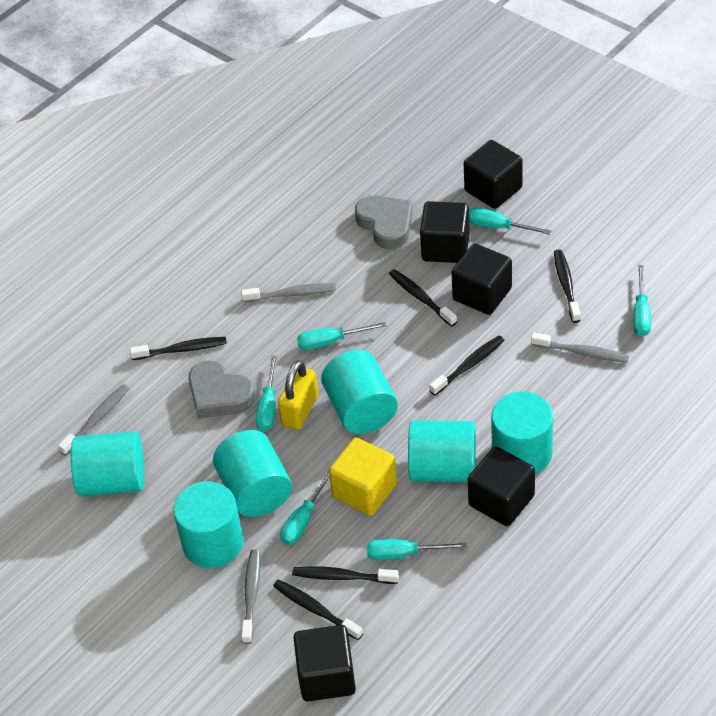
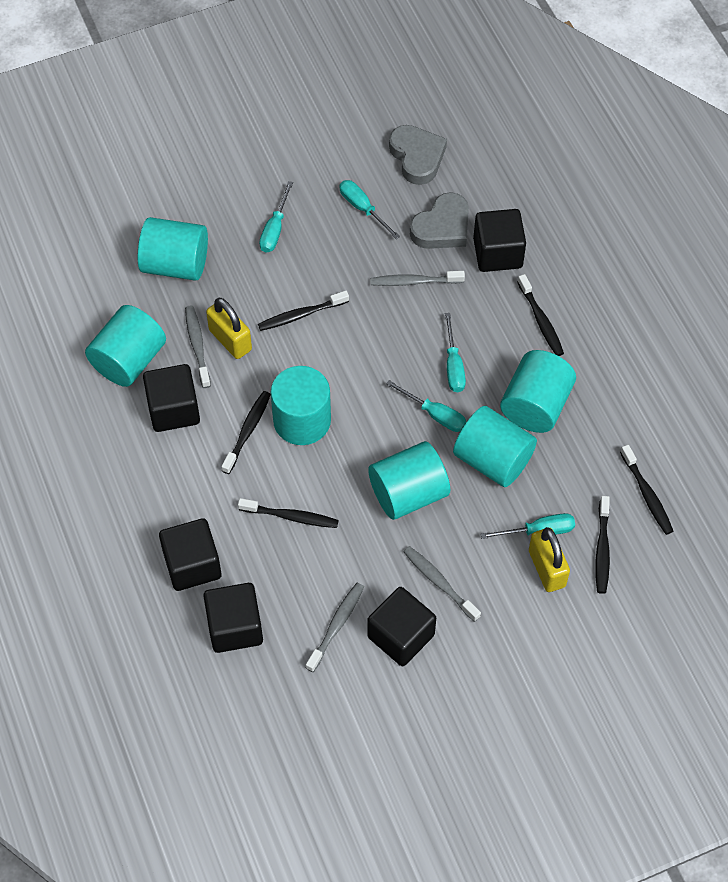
turquoise screwdriver: 6 -> 5
yellow cube: 1 -> 0
yellow padlock: 1 -> 2

